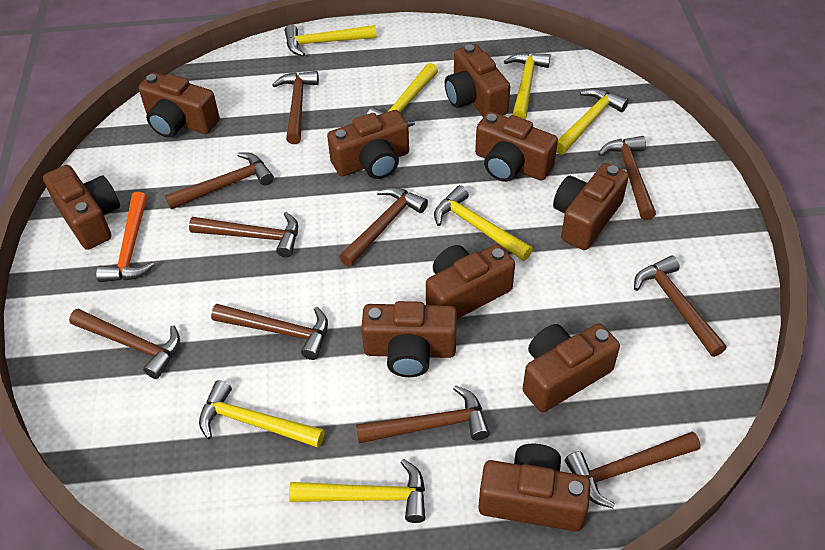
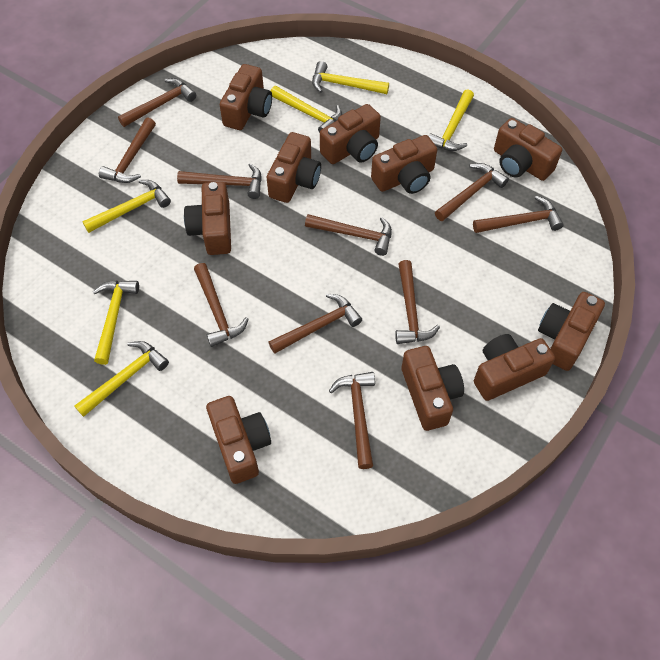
orange hammer: 1 -> 0
yellow hammer: 7 -> 6

